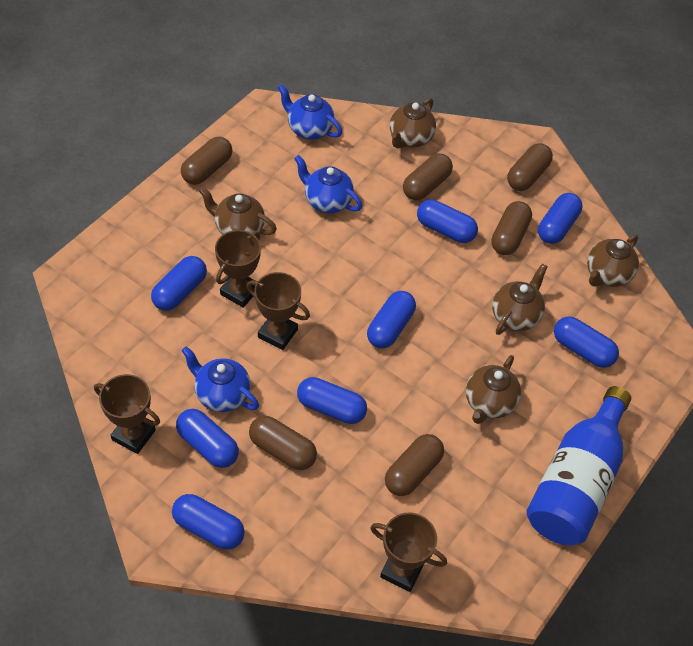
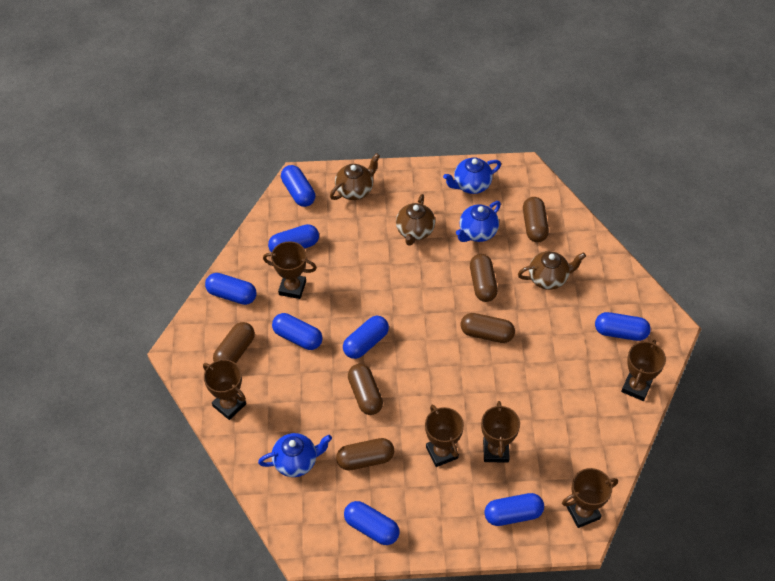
blue bottle: 1 -> 0
brown teapot: 5 -> 3
brown trophy: 4 -> 6

